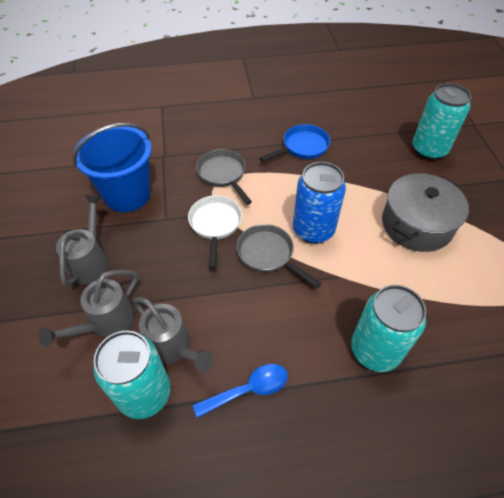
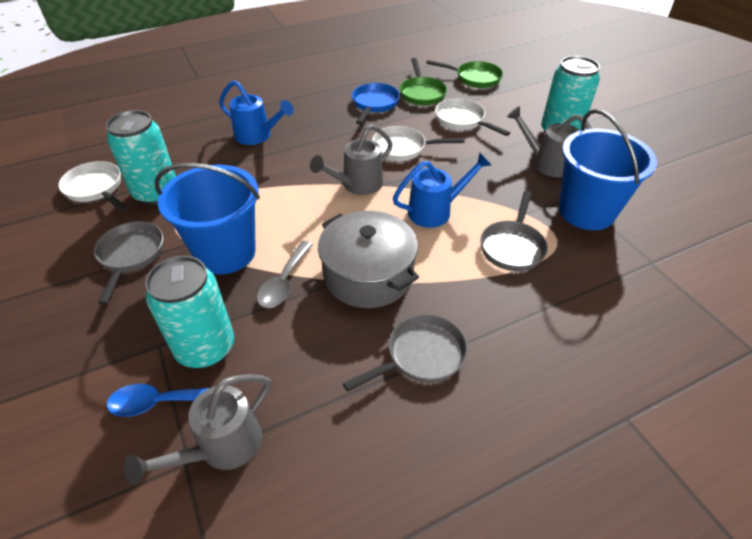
blue bucket: 1 -> 2
blue can: 1 -> 0
blue watering can: 0 -> 2
green pan: 0 -> 2
grey pan: 2 -> 3
grey spoon: 0 -> 1
white pan: 1 -> 3

